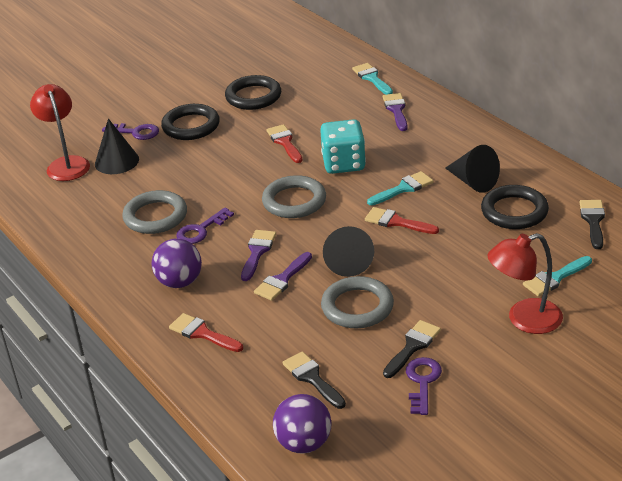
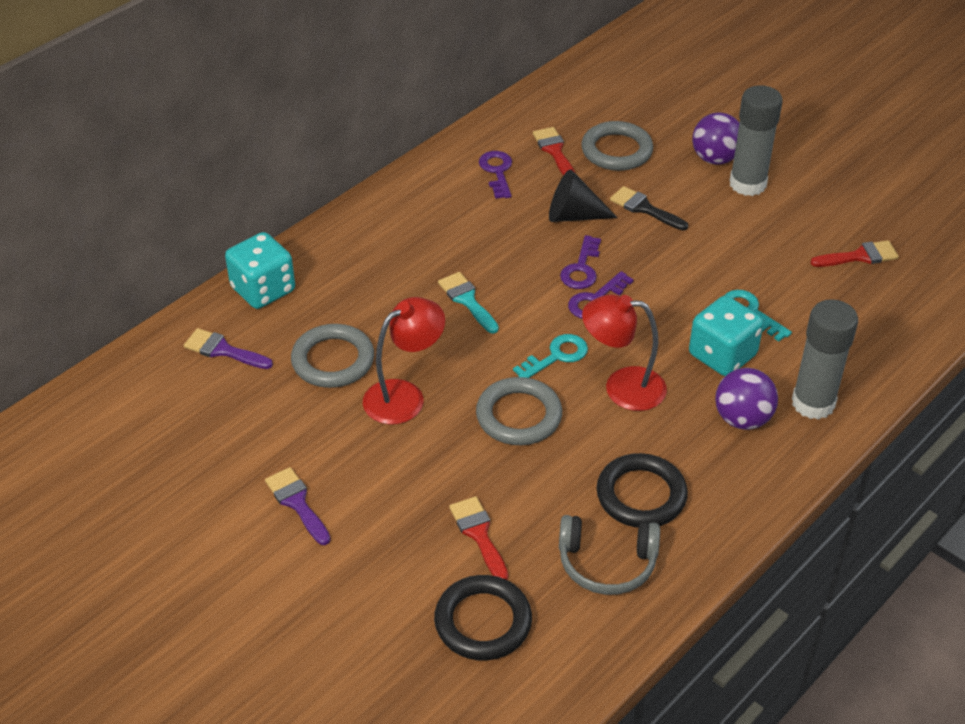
black brush: 3 -> 1
black cone: 3 -> 1
black ring: 3 -> 2
grey glue stick: 0 -> 2
grey headphones: 0 -> 1
purple brush: 3 -> 2
turquoise brush: 3 -> 1
turquoise dice: 1 -> 2
turquoise key: 0 -> 2

